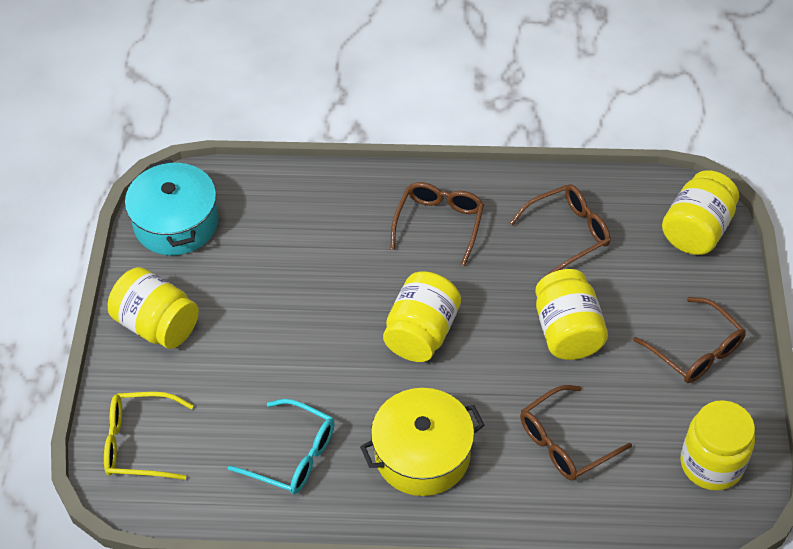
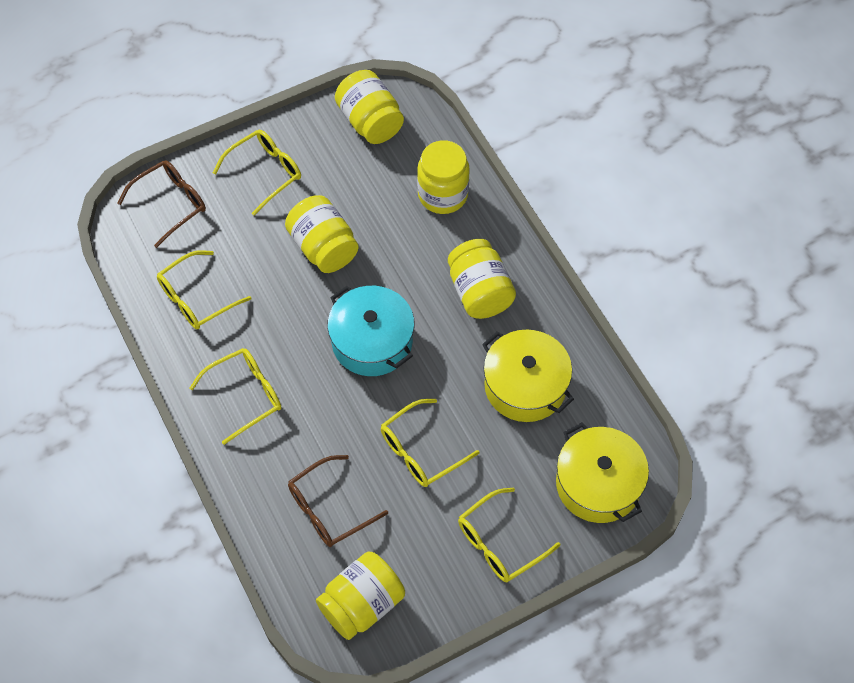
brown glasses: 4 -> 2
turquoise glasses: 1 -> 0
yellow glasses: 1 -> 5
yellow pot: 1 -> 2

